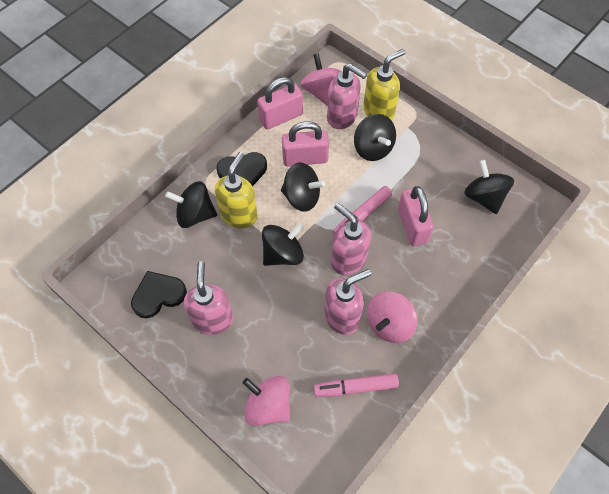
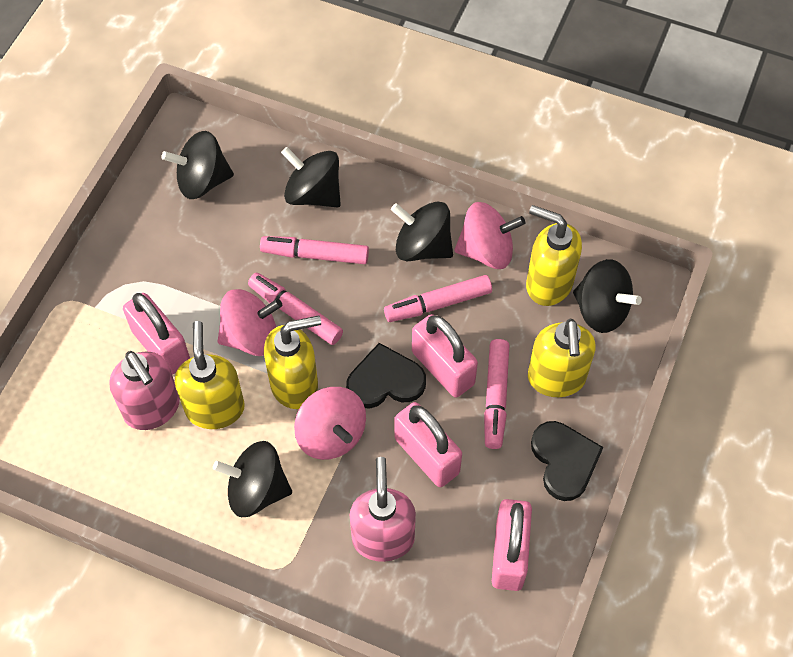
pink marker: 2 -> 4
pink padlock: 3 -> 4
pink soap dispenser: 4 -> 2
yellow soap dispenser: 2 -> 4

